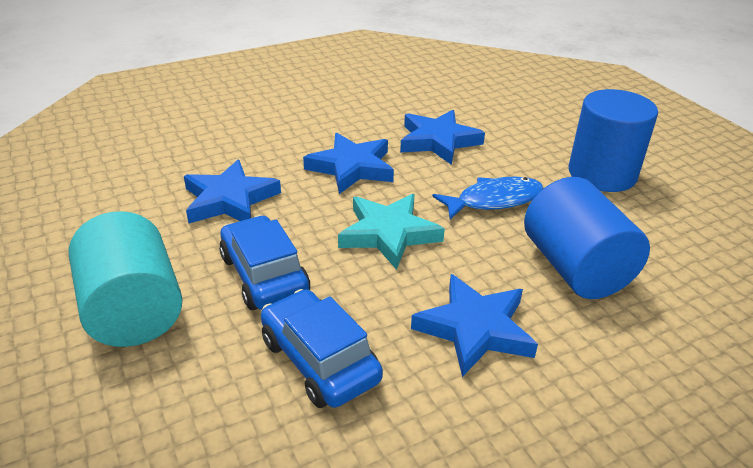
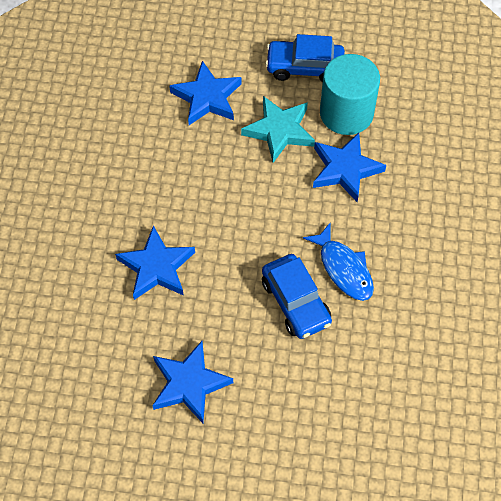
blue cylinder: 2 -> 0

